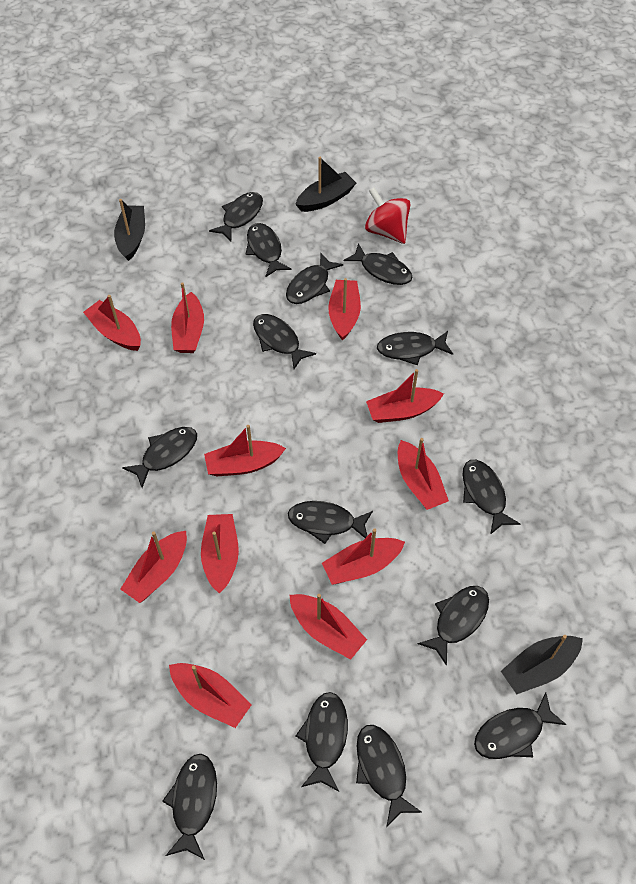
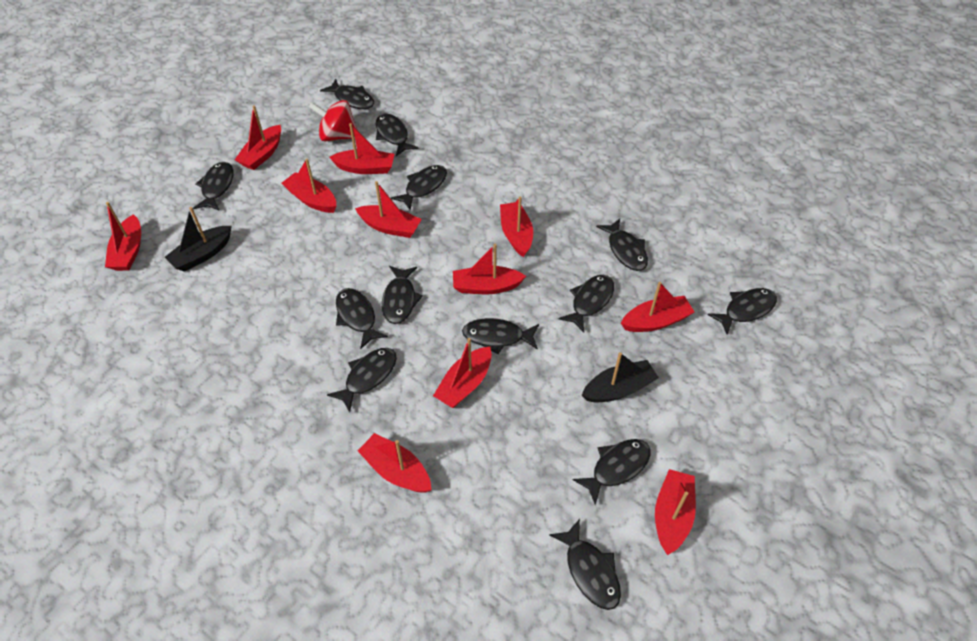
black boat: 3 -> 2
black fish: 14 -> 13

